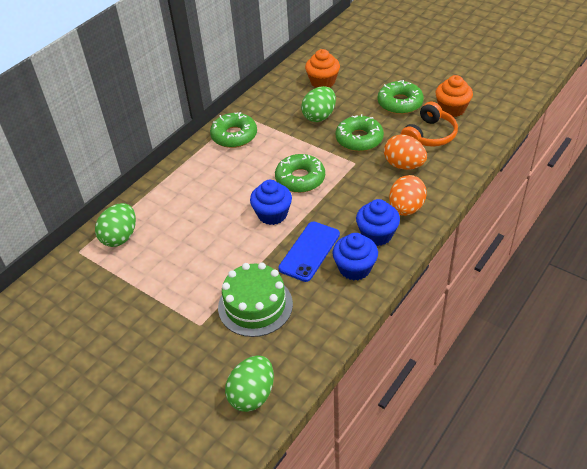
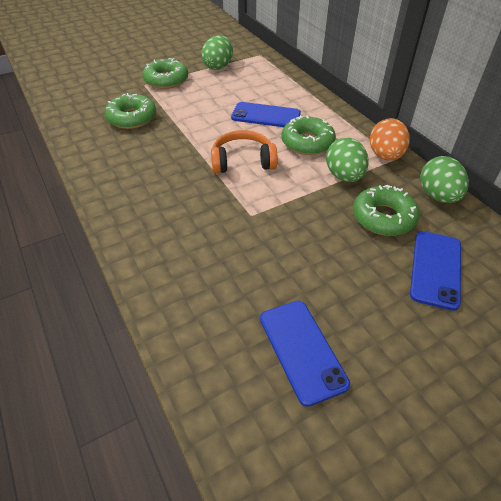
blue cupcake: 3 -> 0
blue phone: 1 -> 3
green cake: 1 -> 0
orange cupcake: 2 -> 0
orange egg: 2 -> 1

